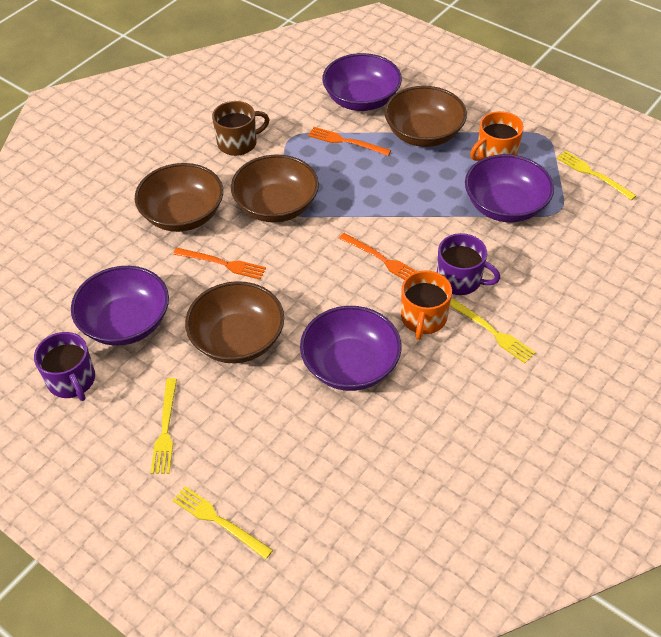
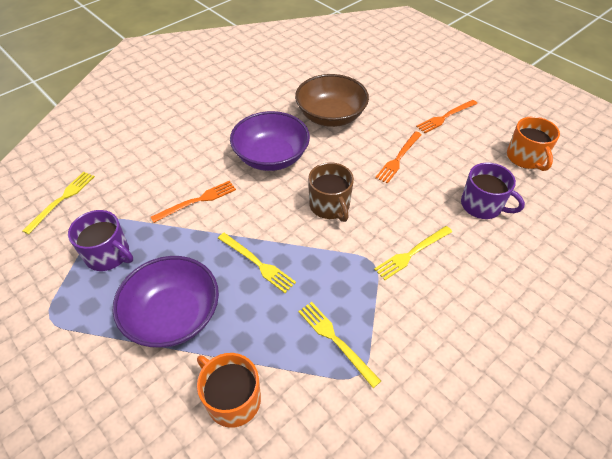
brown bowl: 4 -> 1
purple bowl: 4 -> 2

